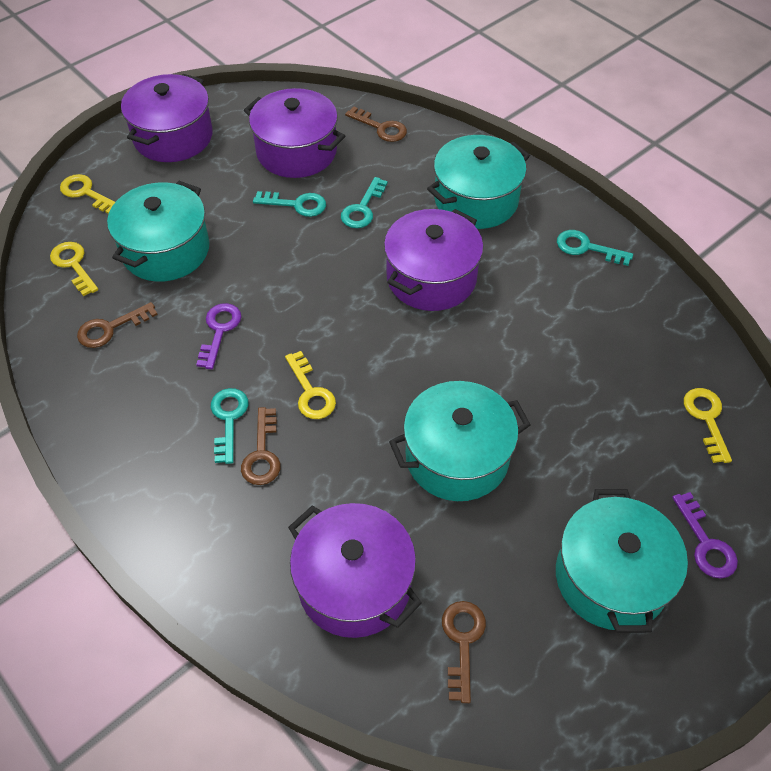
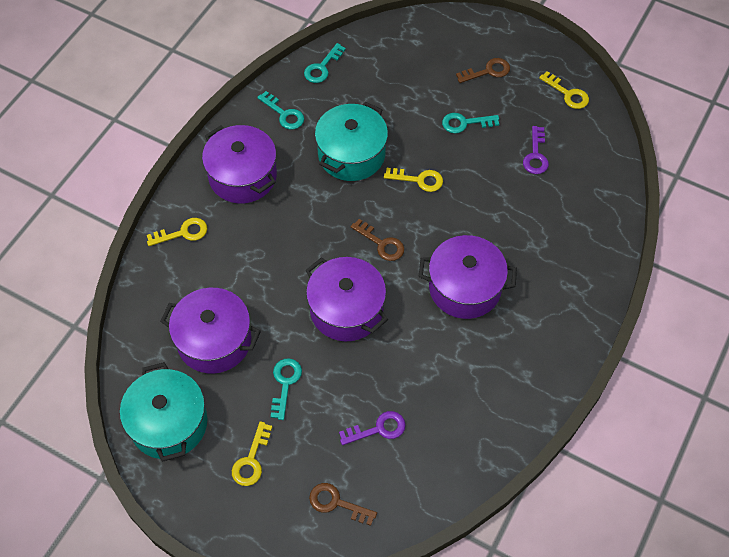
brown key: 4 -> 3
turquoise pot: 4 -> 2

